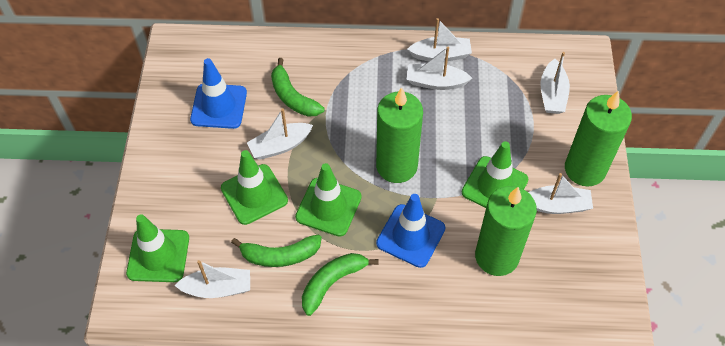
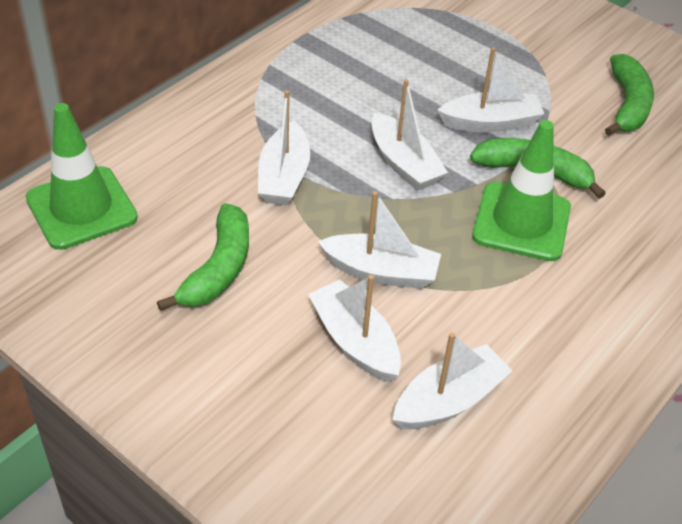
blue traffic cone: 2 -> 0
green candle: 3 -> 0
green traffic cone: 4 -> 2

